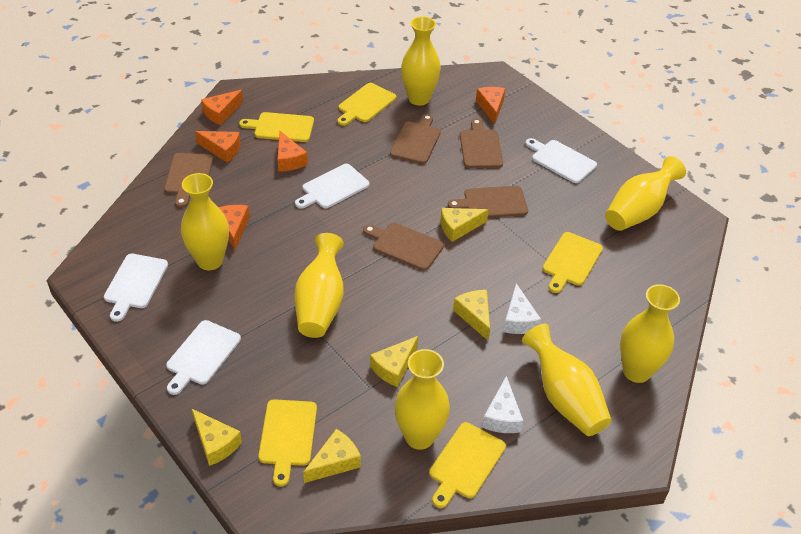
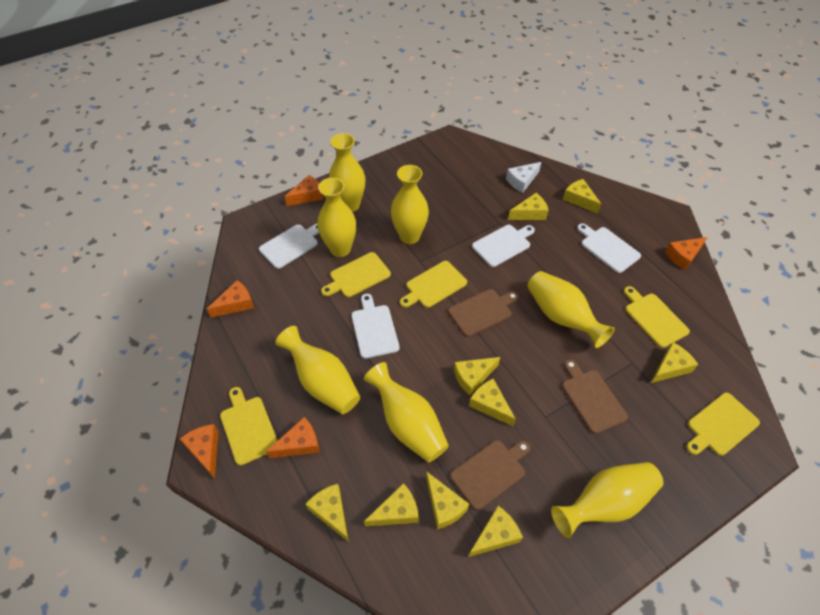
brown cutting board: 5 -> 3
white cheese: 2 -> 1
yellow cheese: 5 -> 9

